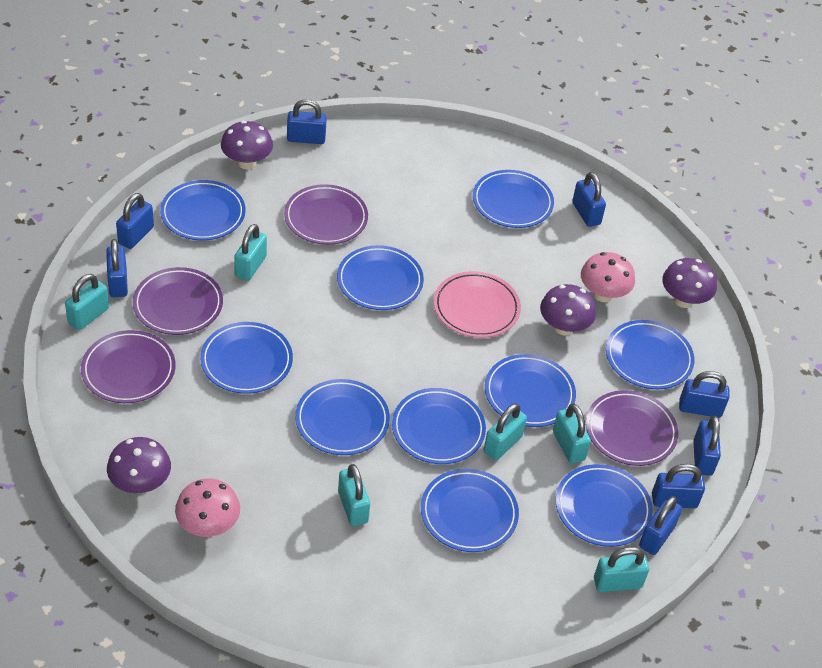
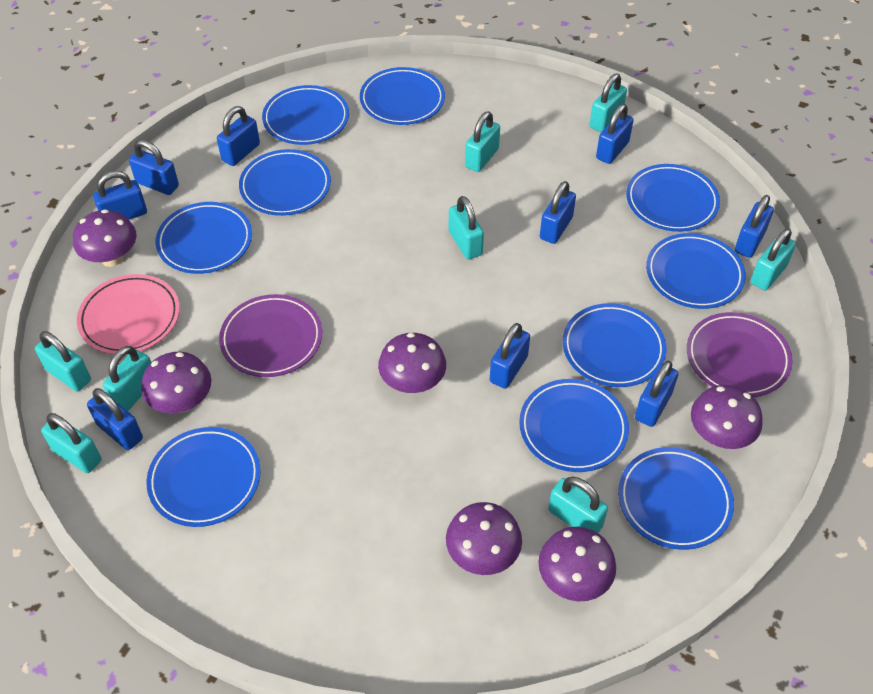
blue padlock: 8 -> 9
pink mushroom: 2 -> 0
purple mushroom: 4 -> 6
purple plate: 4 -> 2
turquoise padlock: 6 -> 8

